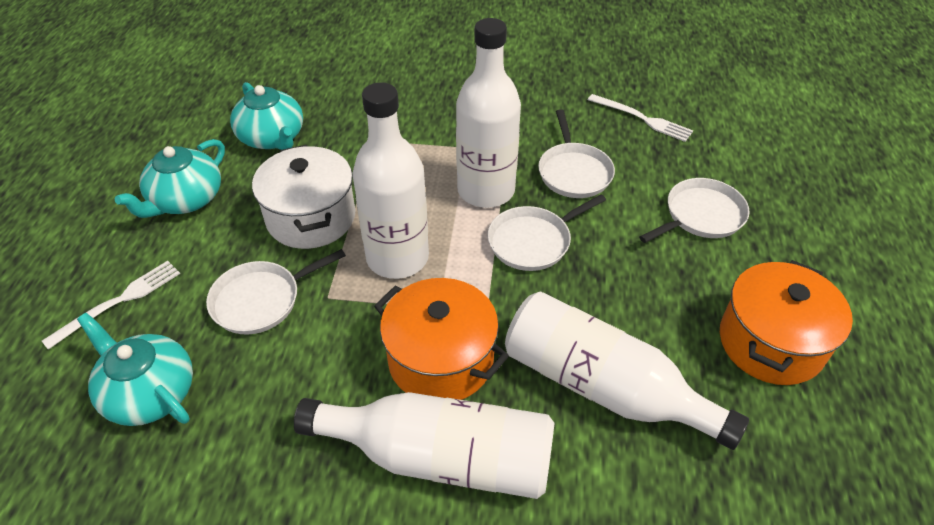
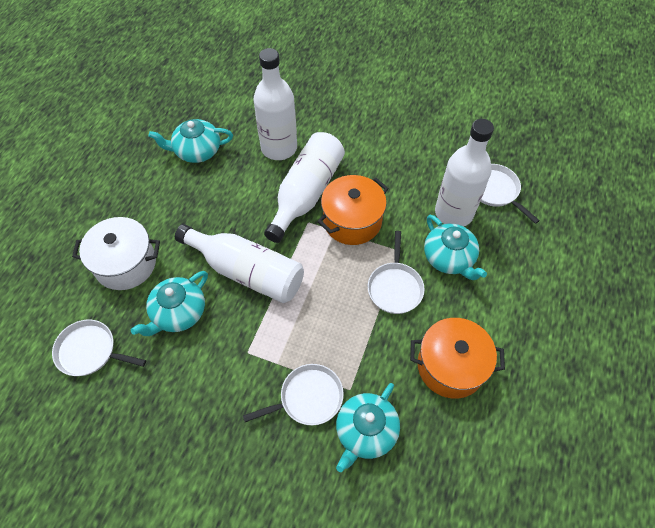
turquoise teapot: 3 -> 4
white fork: 2 -> 0

